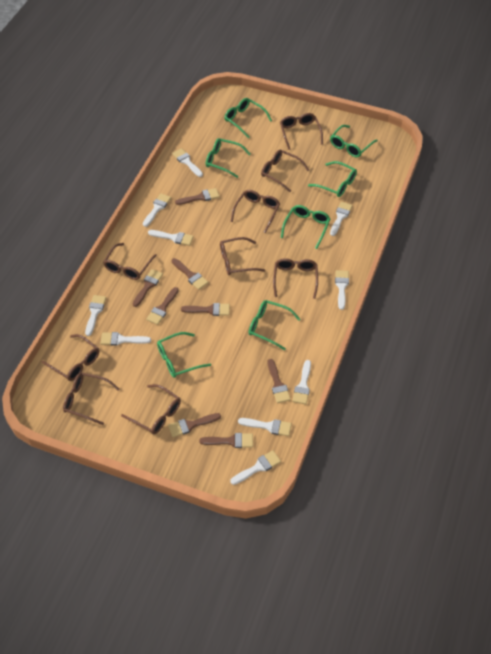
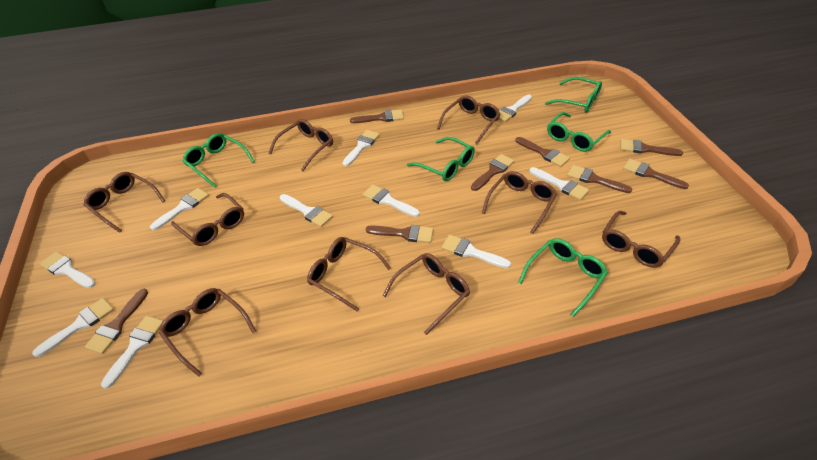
green glasses: 7 -> 5

